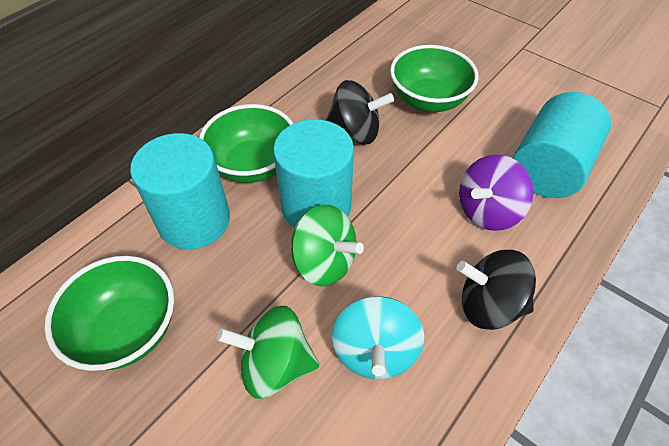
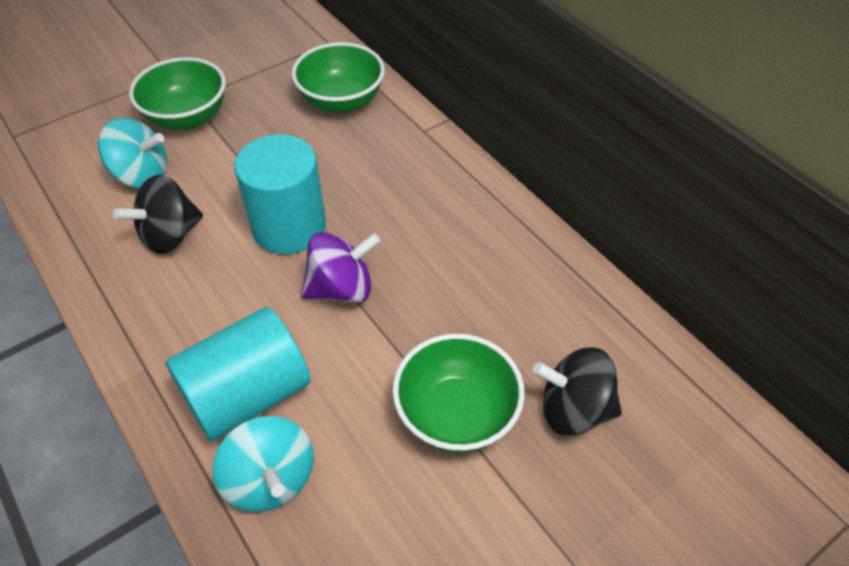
green spinning top: 2 -> 0
turquoise cylinder: 3 -> 2
turquoise spinning top: 1 -> 2

